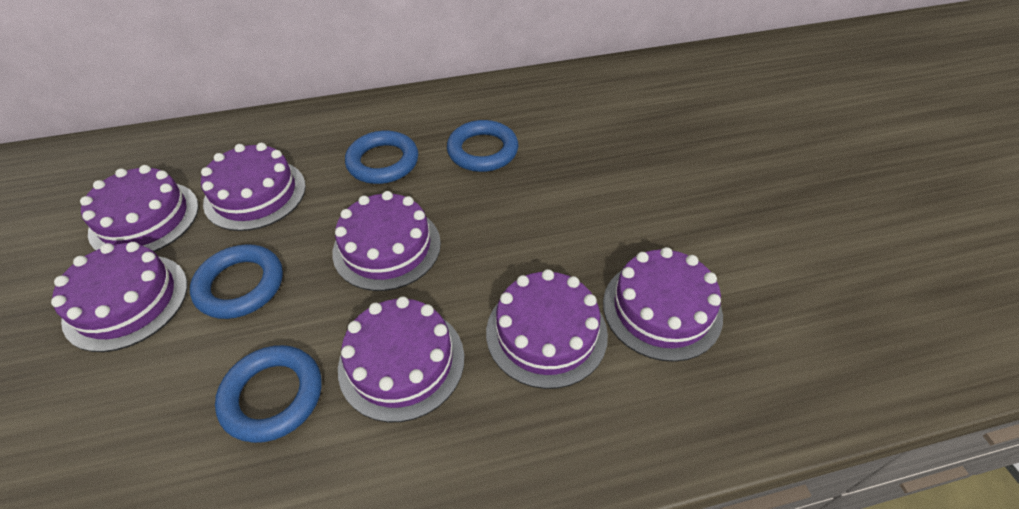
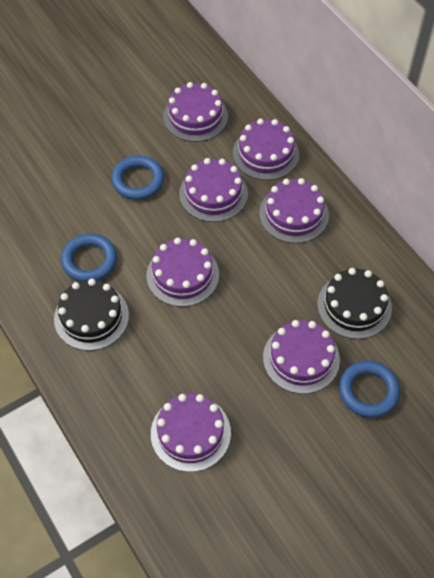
black cake: 0 -> 2
blue ring: 4 -> 3

